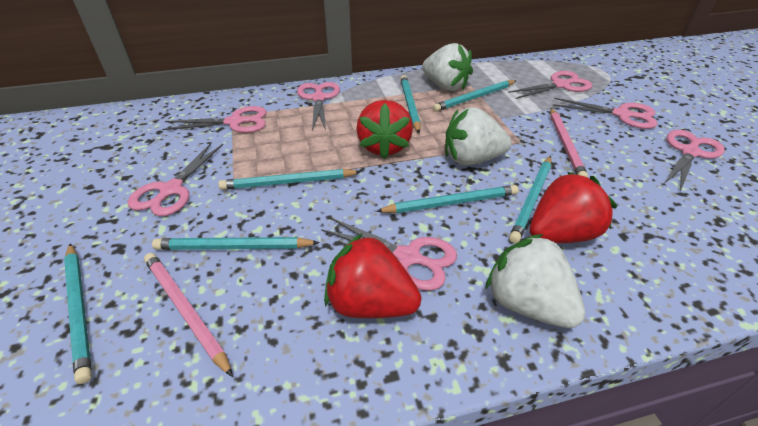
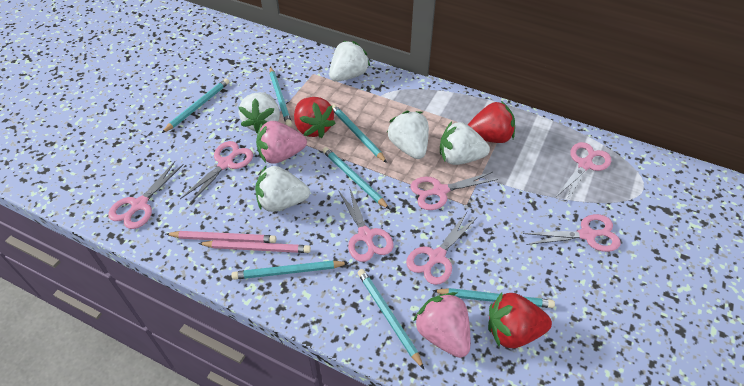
pink strawberry: 0 -> 2
white strawberry: 3 -> 5

